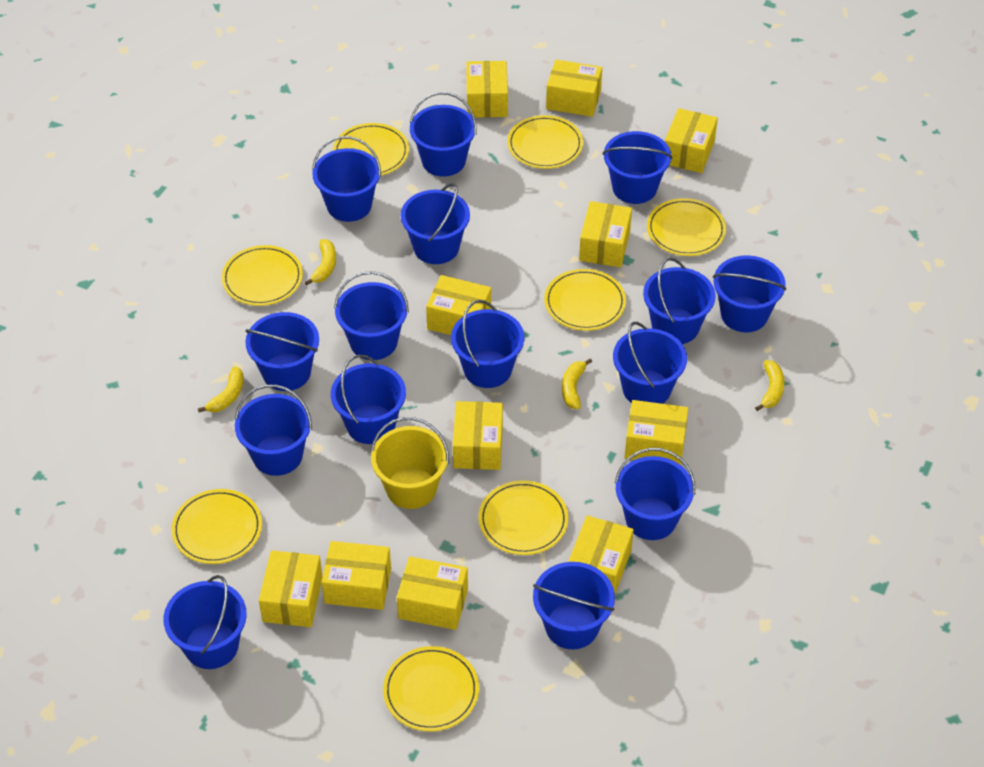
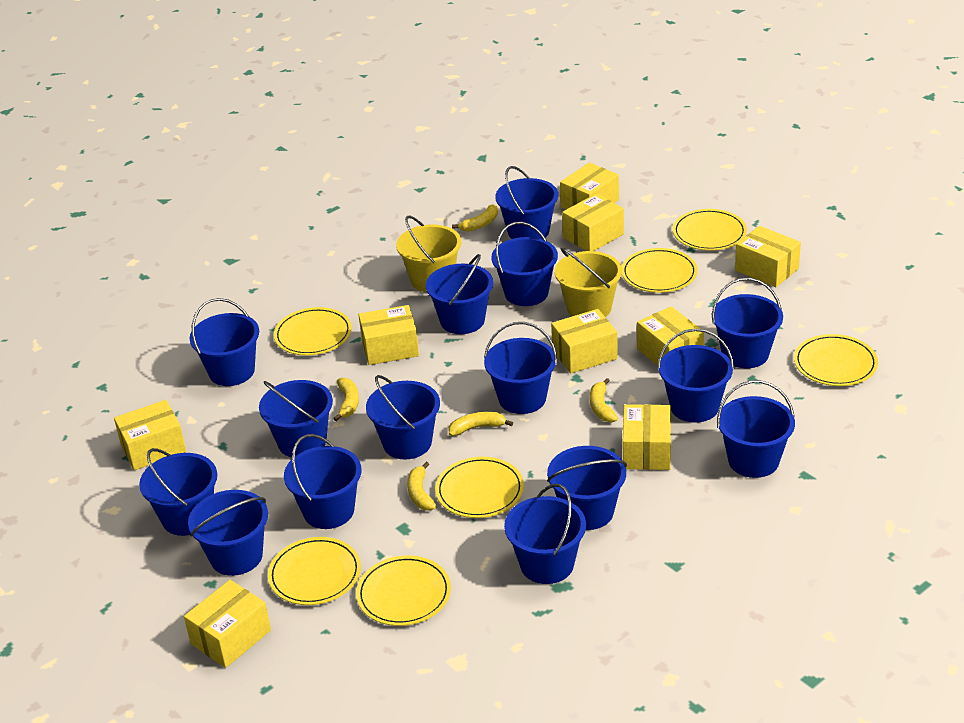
yellow banana: 4 -> 5
yellow box: 11 -> 9
yellow bucket: 1 -> 2
yellow plate: 8 -> 7

